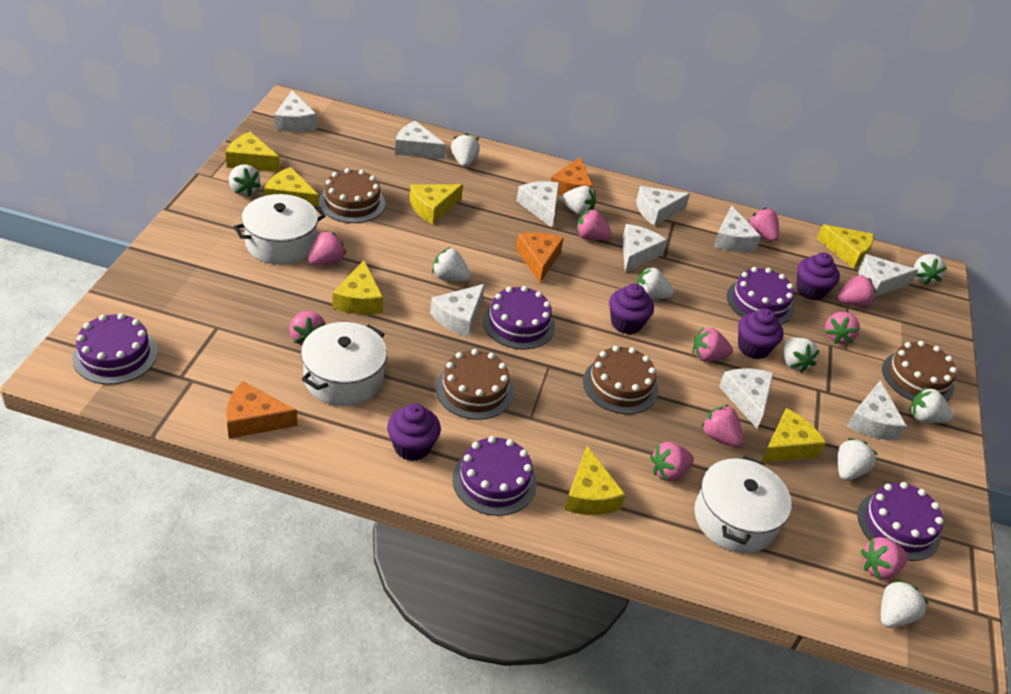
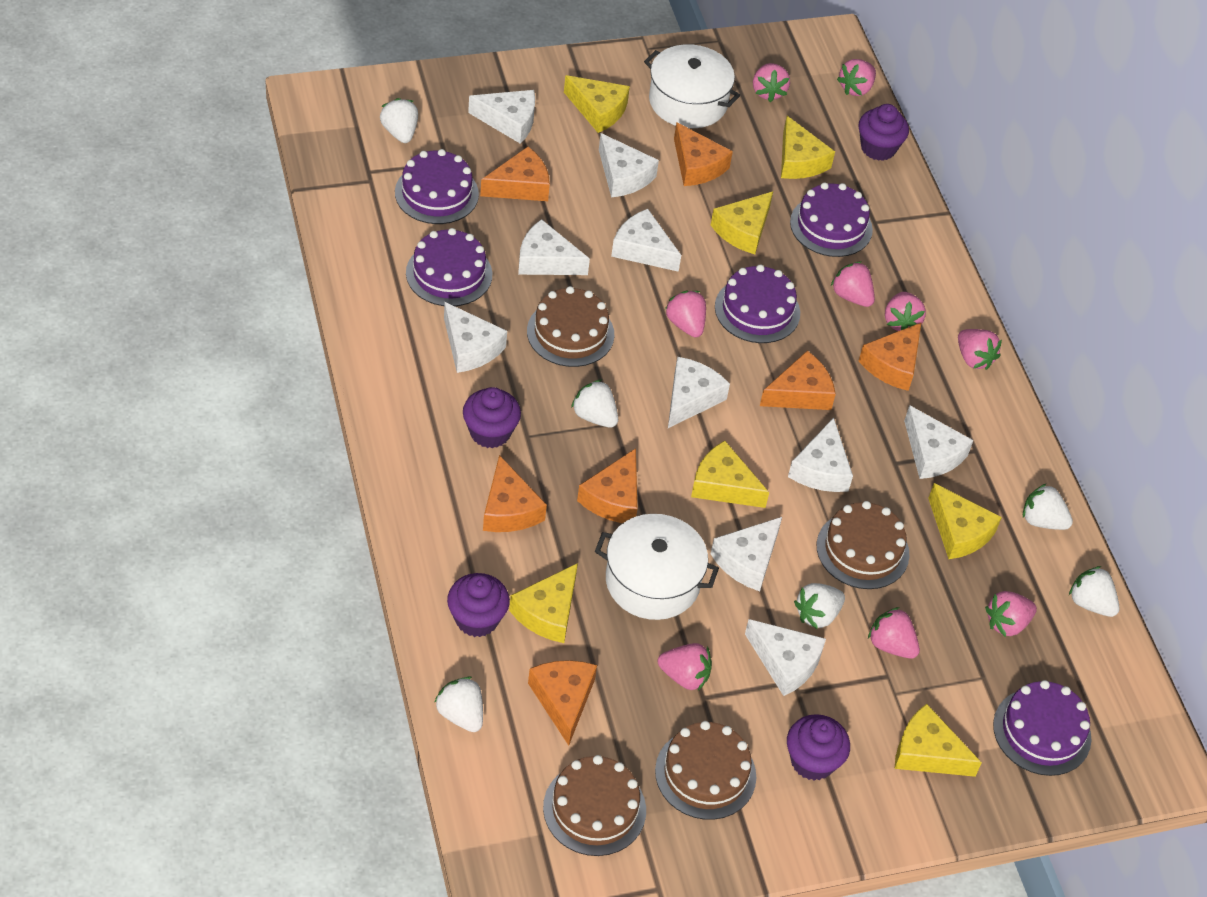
orange cheese: 3 -> 7
pink strawberry: 10 -> 9
white pot: 3 -> 2
white strawberry: 10 -> 6

